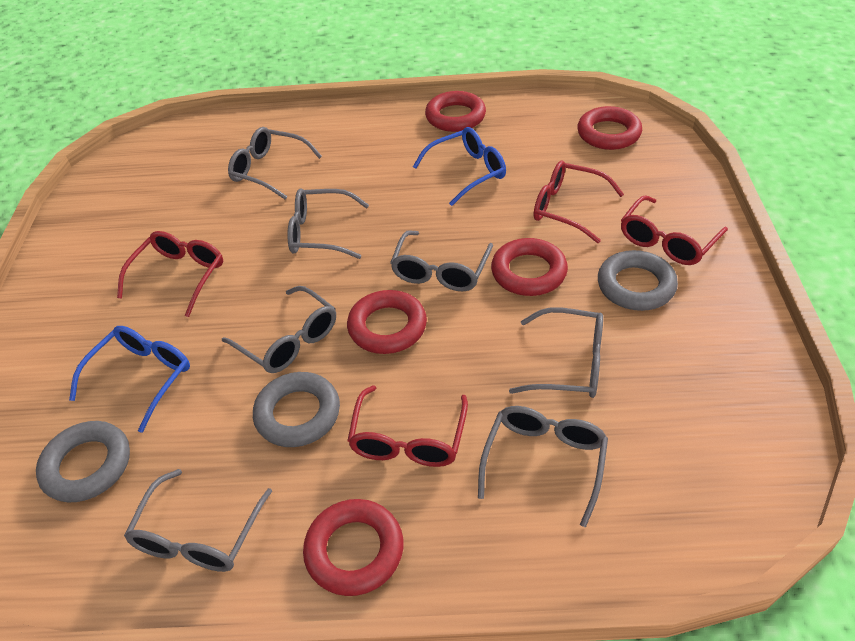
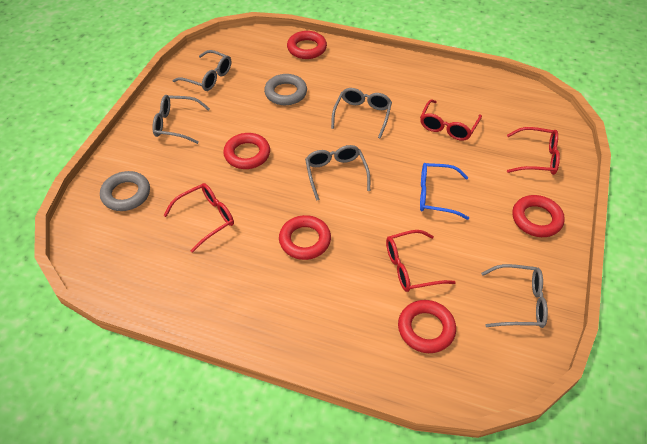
blue glasses: 2 -> 1
grey glasses: 7 -> 5
grey ring: 3 -> 2

